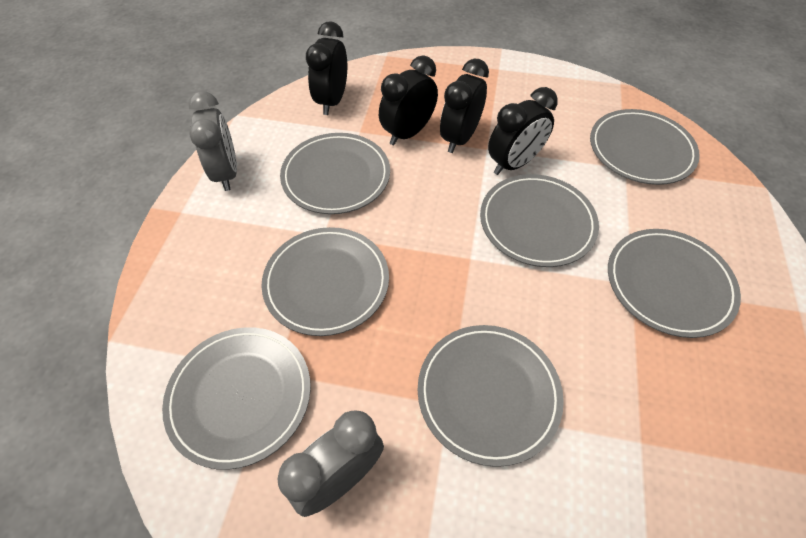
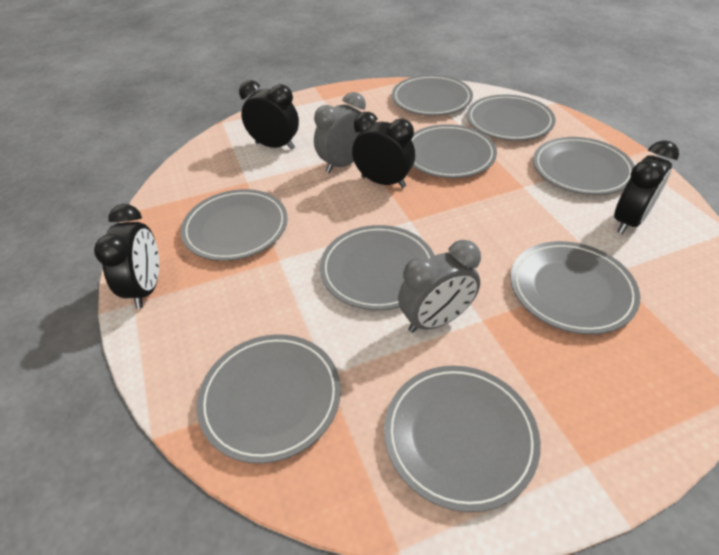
grey plate: 7 -> 9

